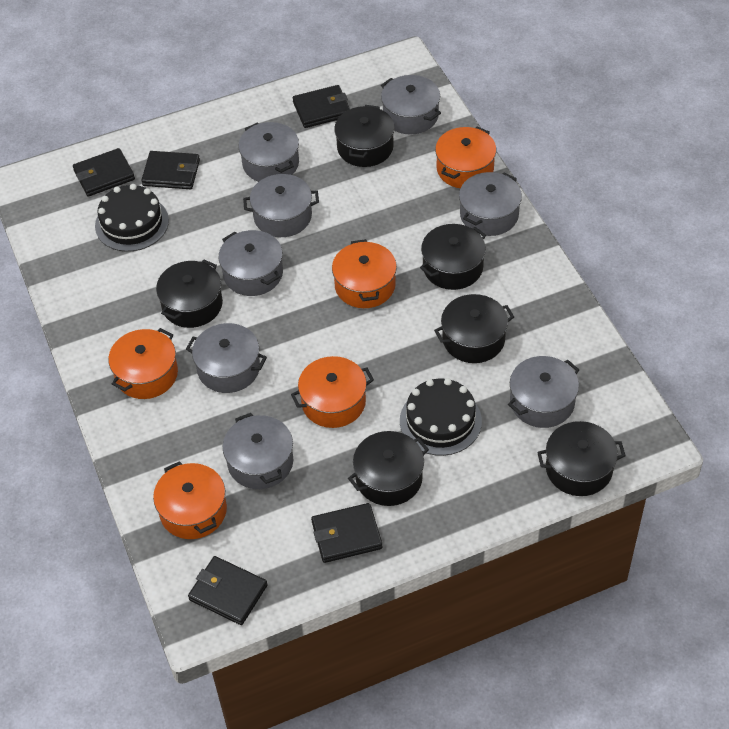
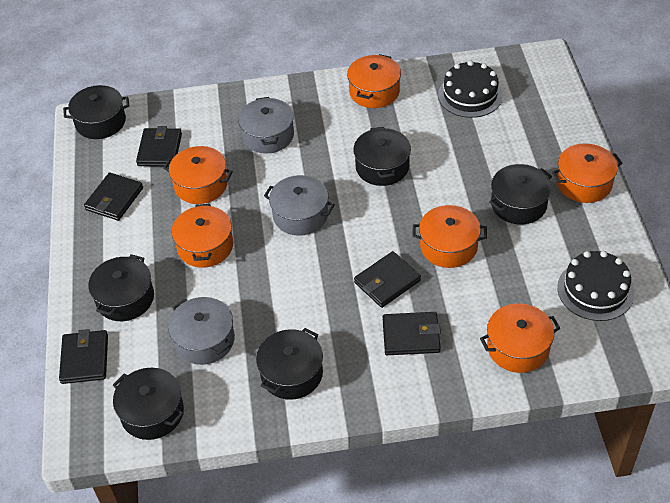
grey pot: 8 -> 3
orange pot: 5 -> 6

